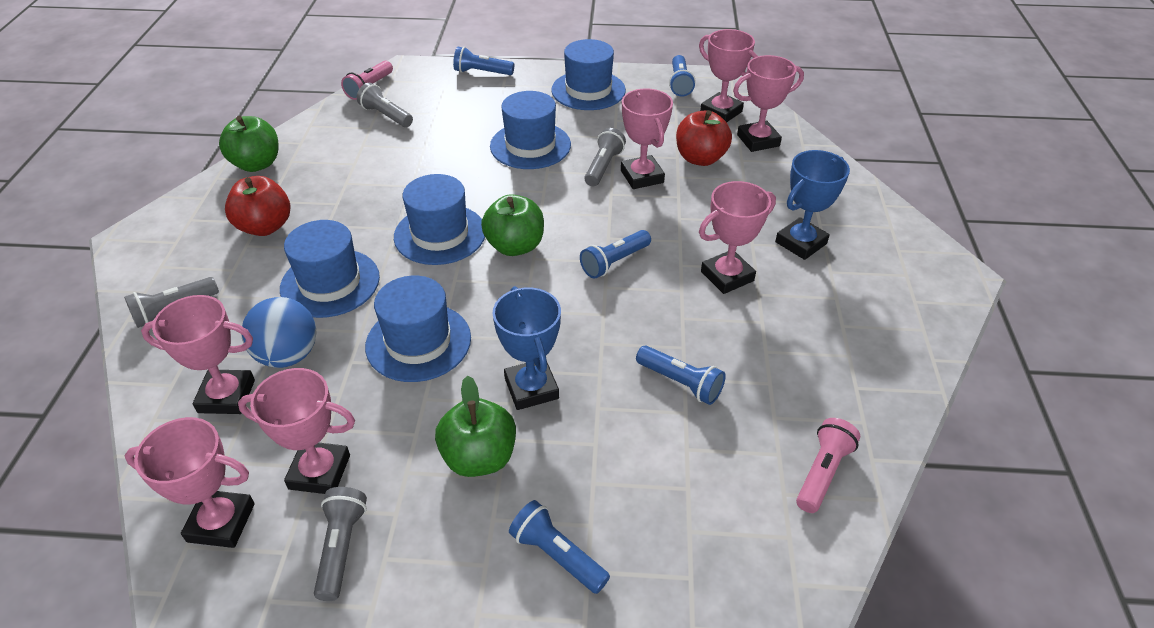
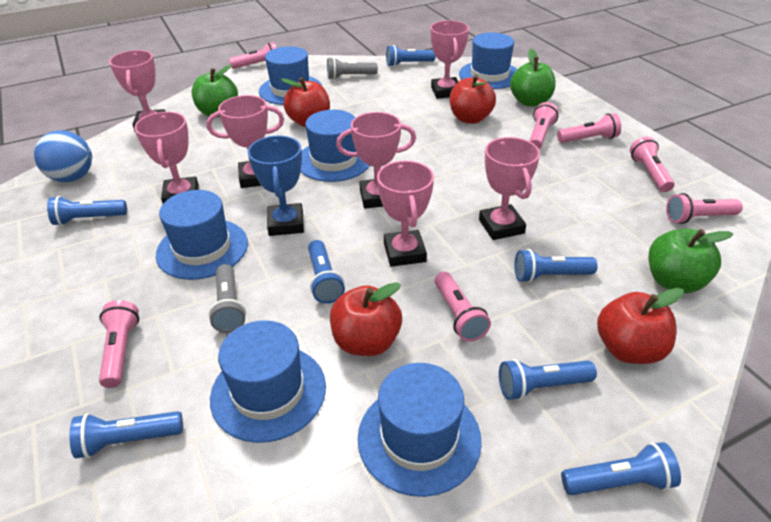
blue flashlight: 5 -> 7
blue hat: 5 -> 6
blue trophy: 2 -> 1
grey flashlight: 4 -> 2
pink flashlight: 2 -> 7
red apple: 2 -> 4

